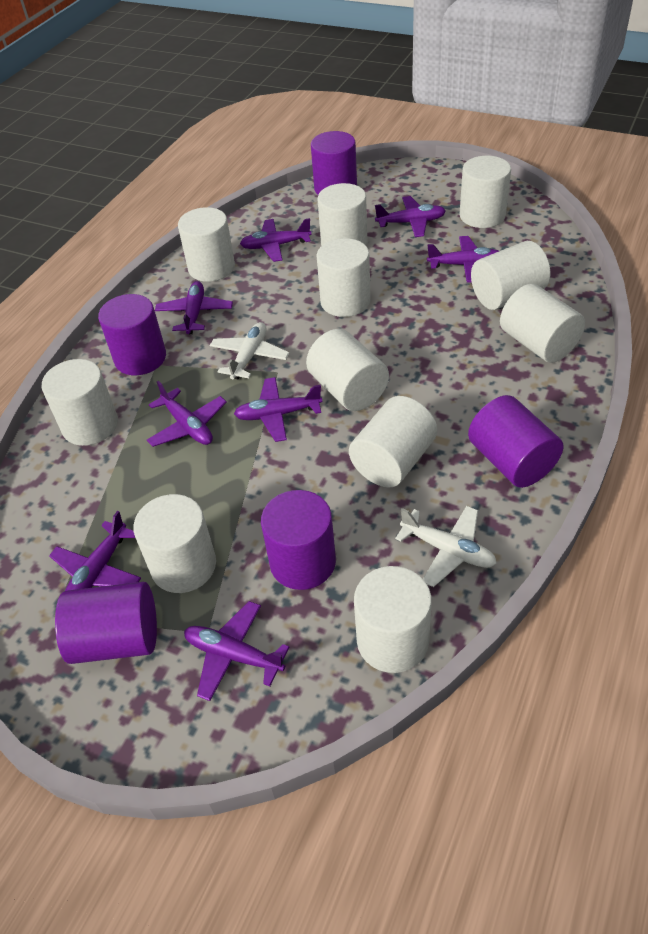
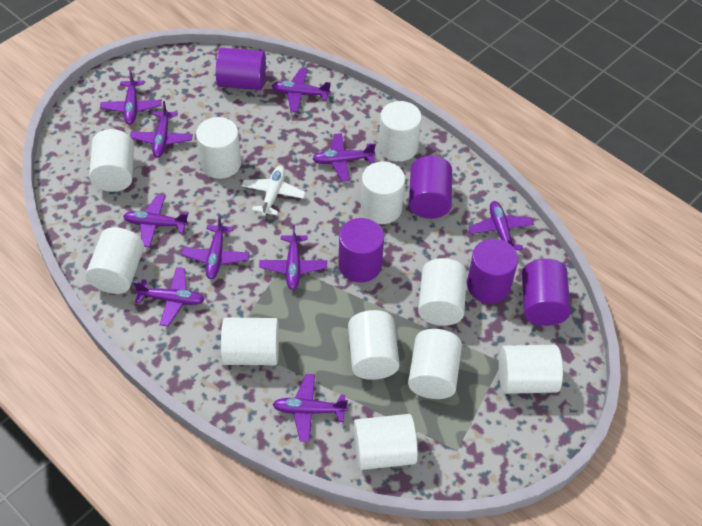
purple plane: 8 -> 10
white plane: 2 -> 1

